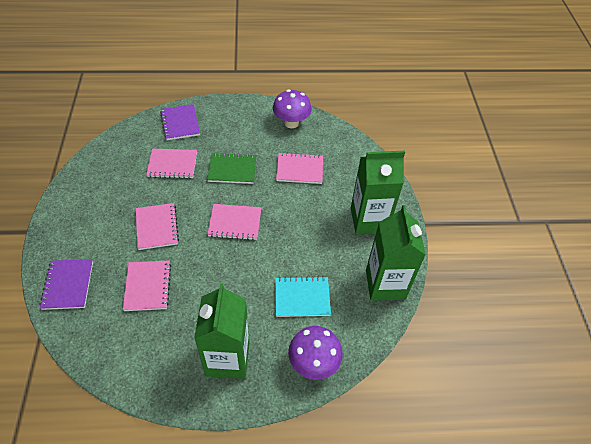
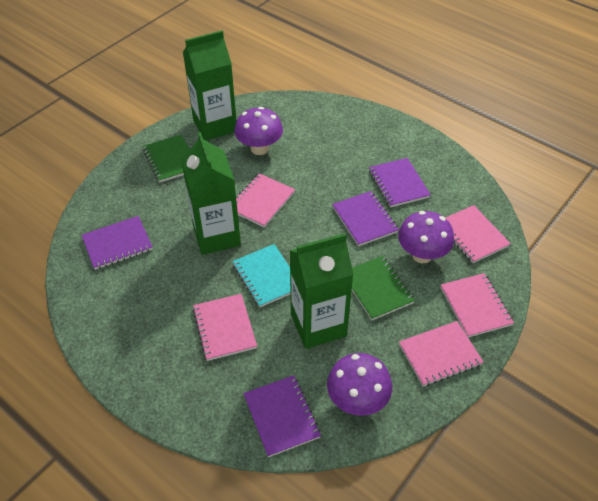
green notebook: 1 -> 2
purple mushroom: 2 -> 3
purple notebook: 2 -> 4

